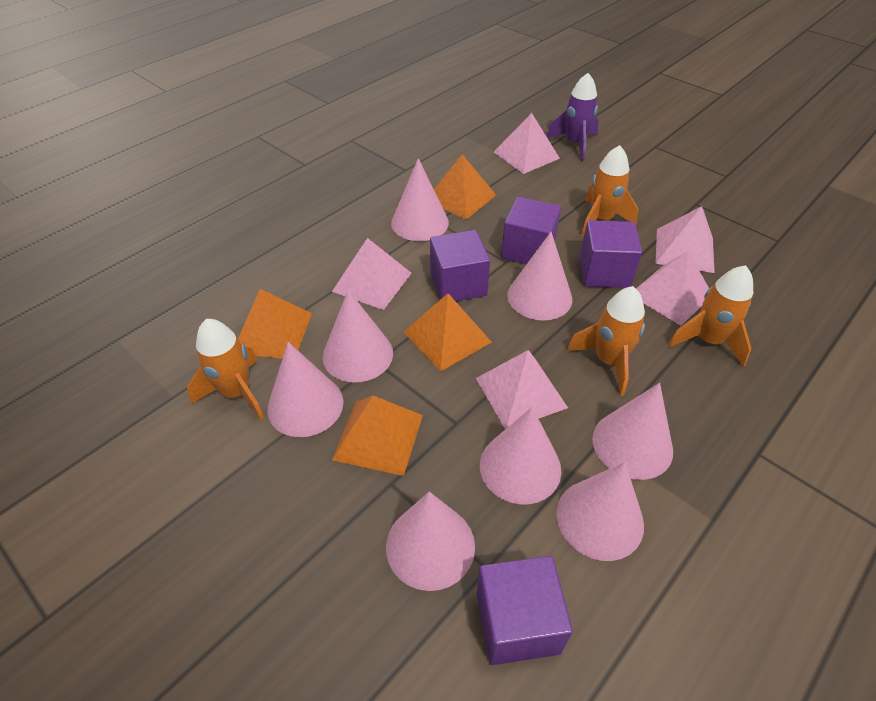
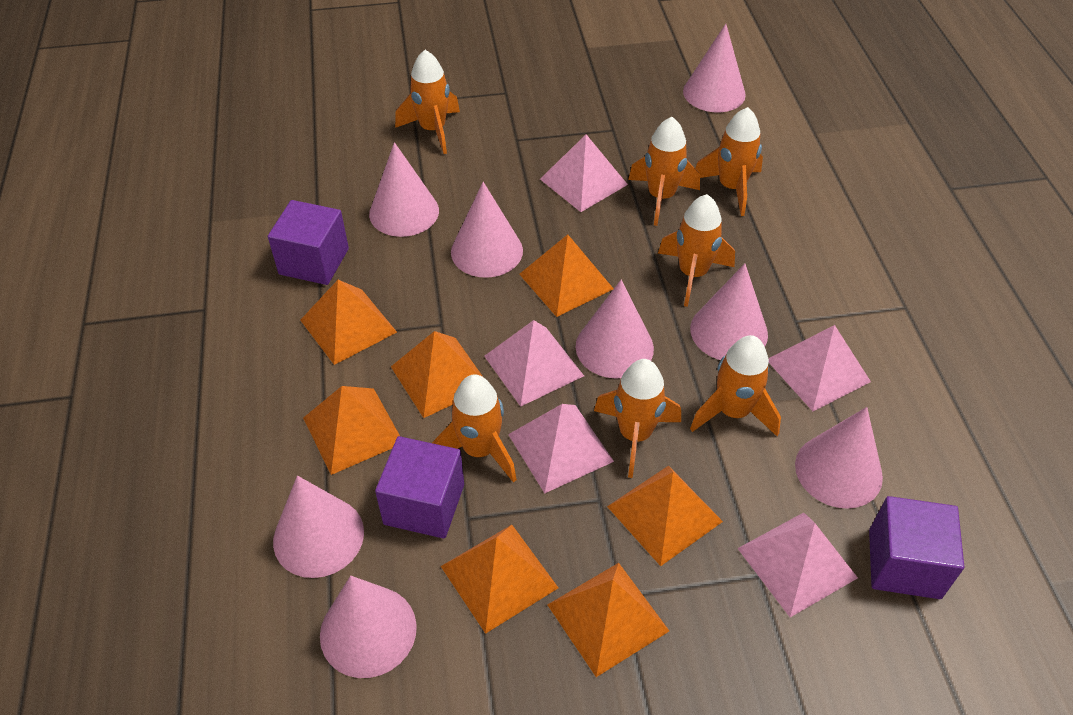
orange pyramid: 4 -> 7
orange rocket: 4 -> 7
purple cube: 4 -> 3
purple rocket: 1 -> 0

